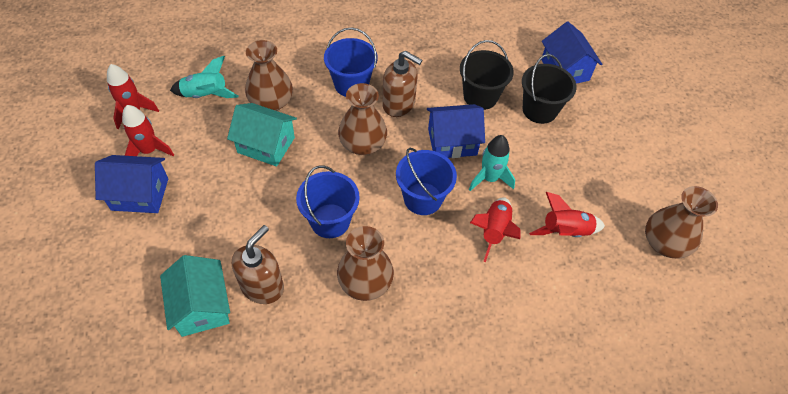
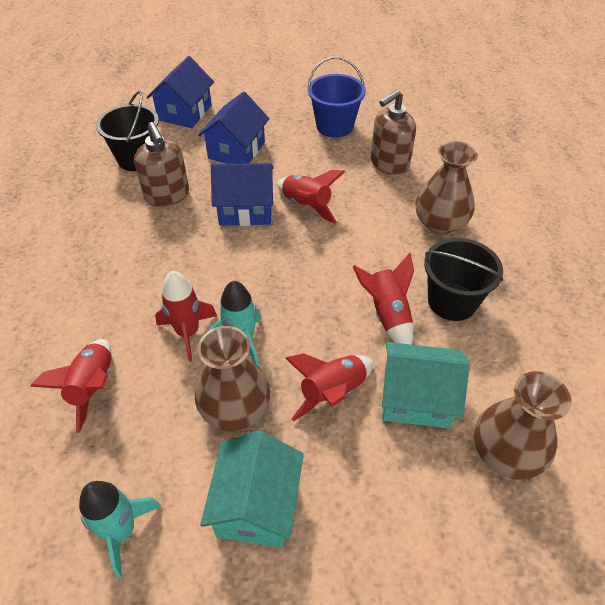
blue bucket: 3 -> 1
brown vase: 4 -> 3
red rocket: 4 -> 5

